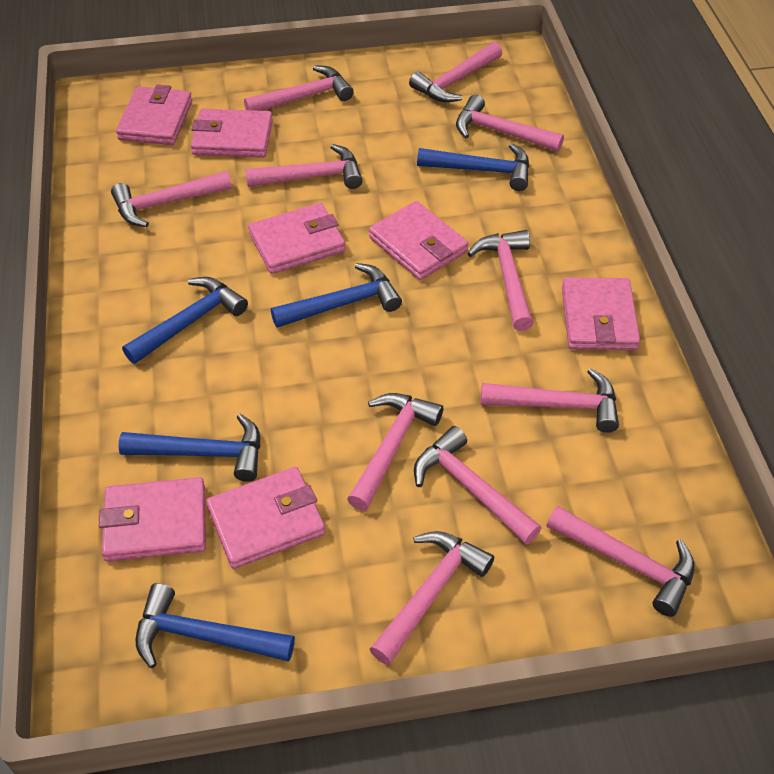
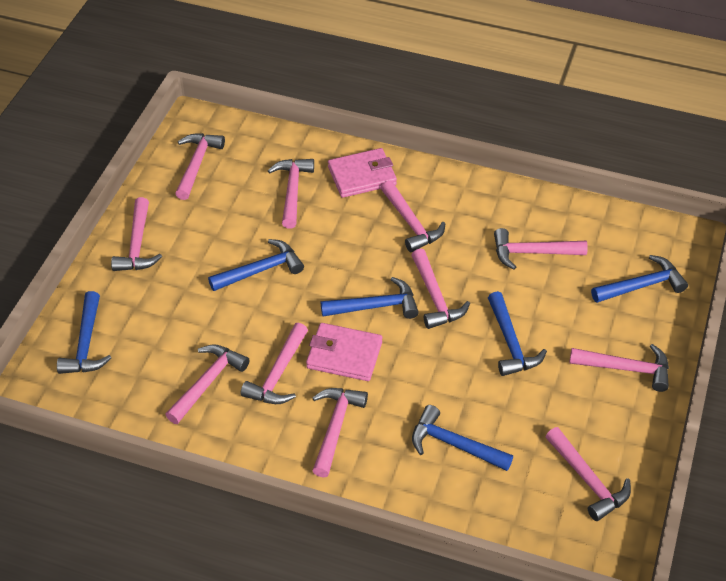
blue hammer: 5 -> 6
pink wallet: 7 -> 2

